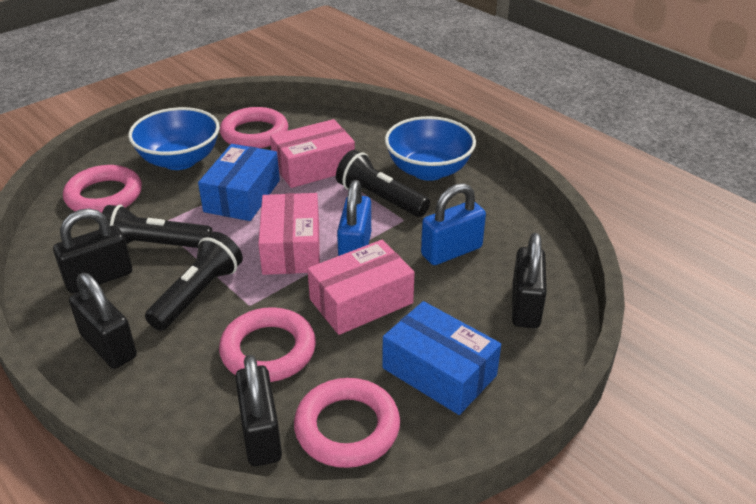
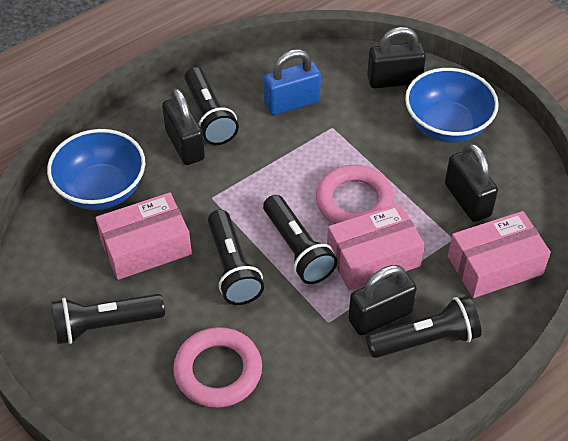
black flashlight: 3 -> 5
blue box: 2 -> 0
blue padlock: 2 -> 1
pink ring: 4 -> 2

